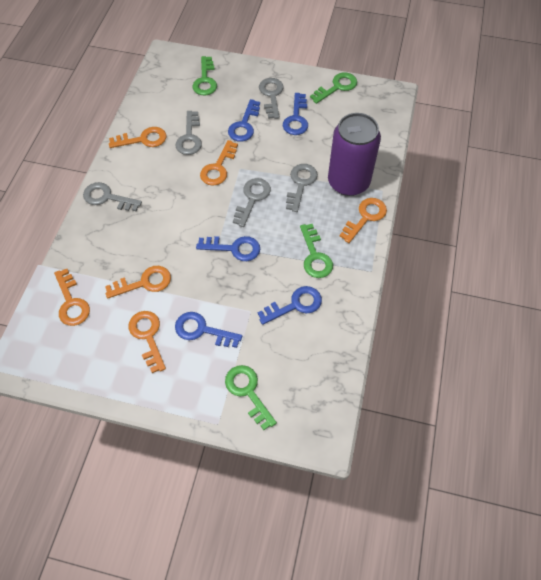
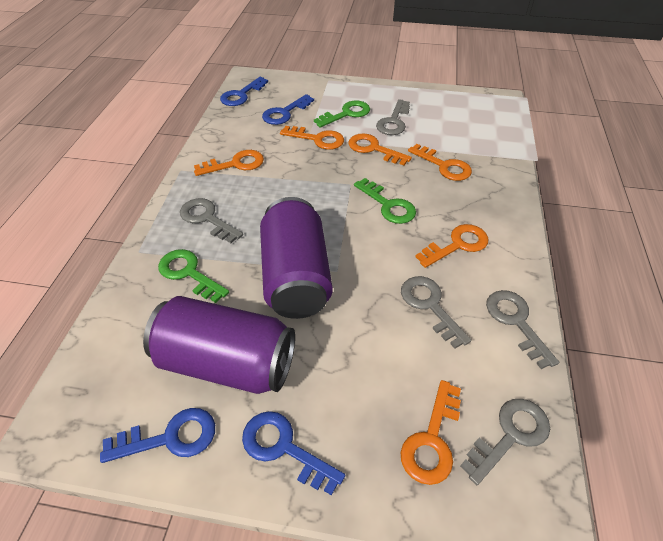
blue key: 5 -> 4
green key: 4 -> 3
purple can: 1 -> 2

